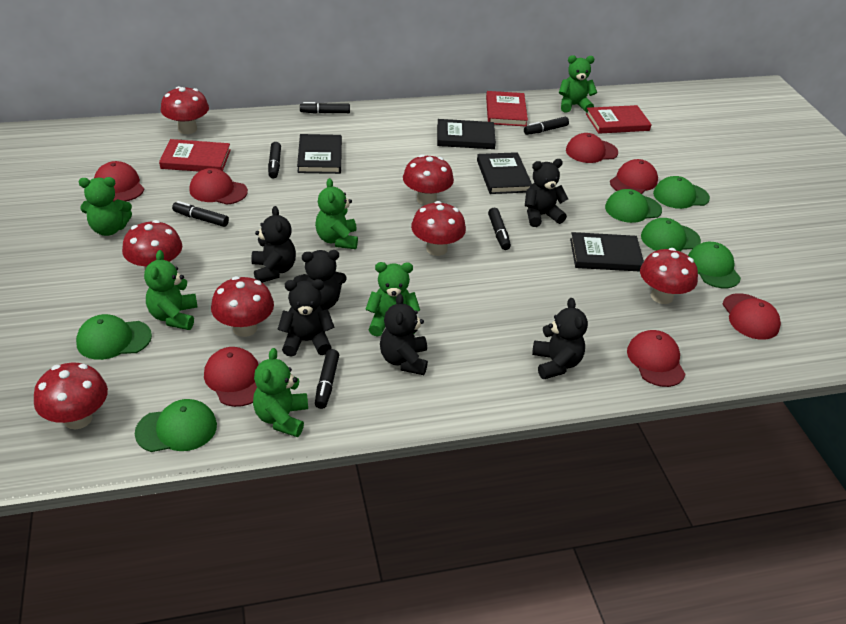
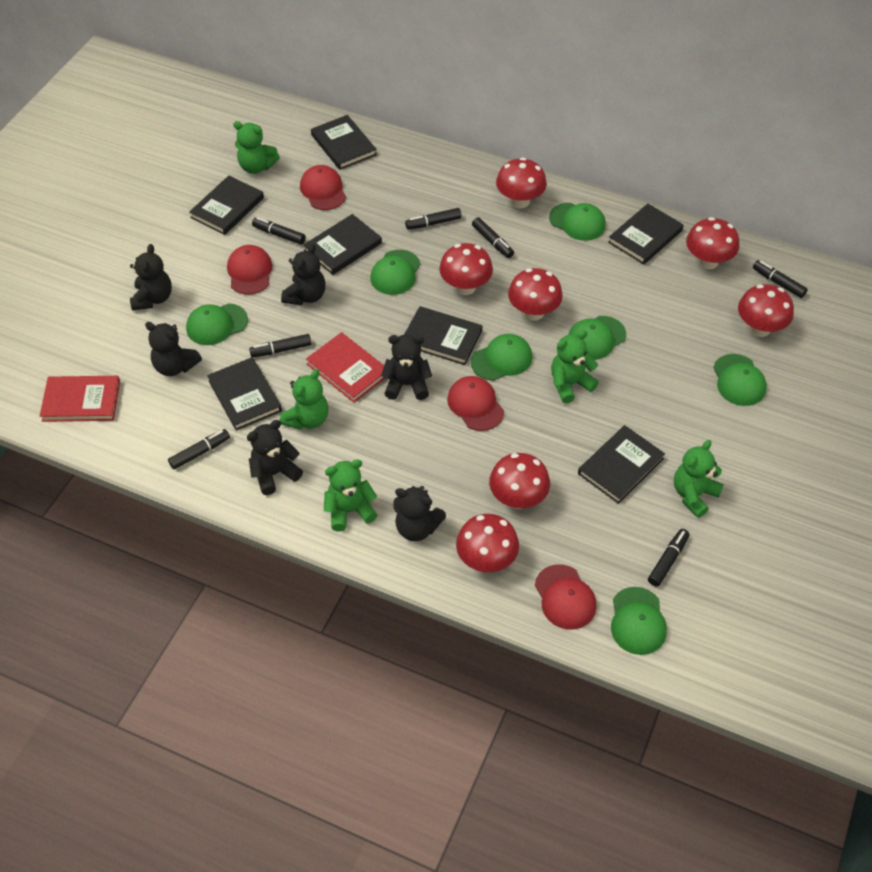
black book: 4 -> 7
black marker: 6 -> 7
green cap: 6 -> 7
green teddy bear: 6 -> 5
red book: 3 -> 2
red cap: 7 -> 4

